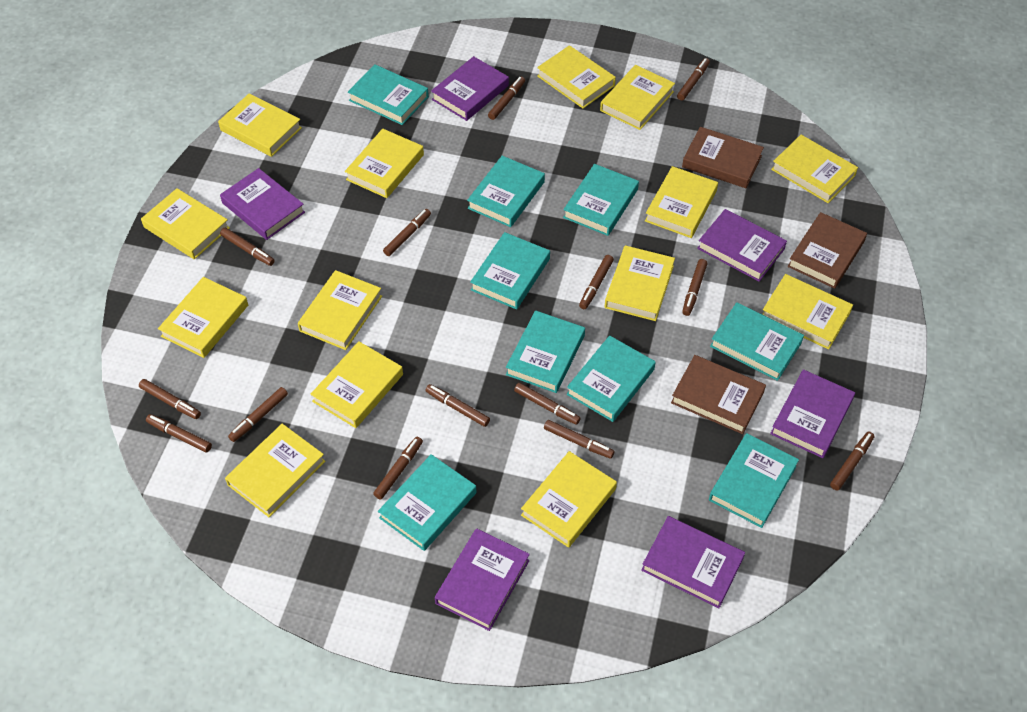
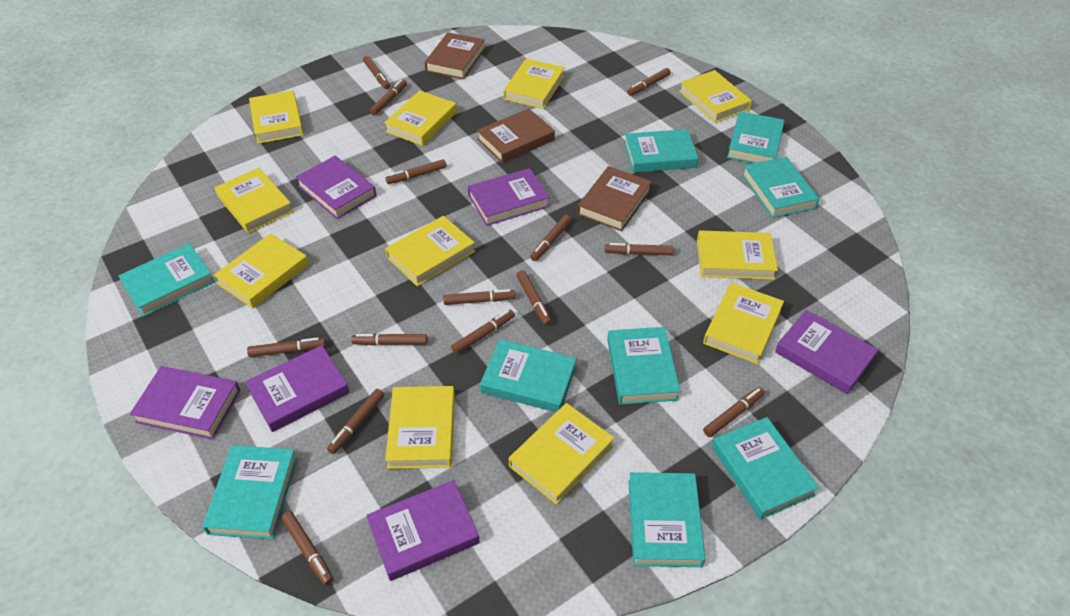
yellow book: 14 -> 11

